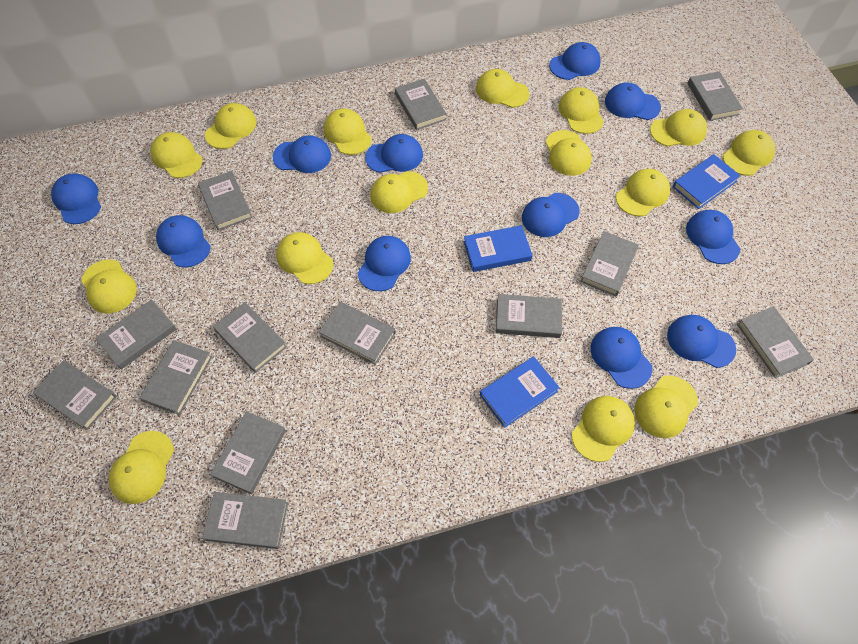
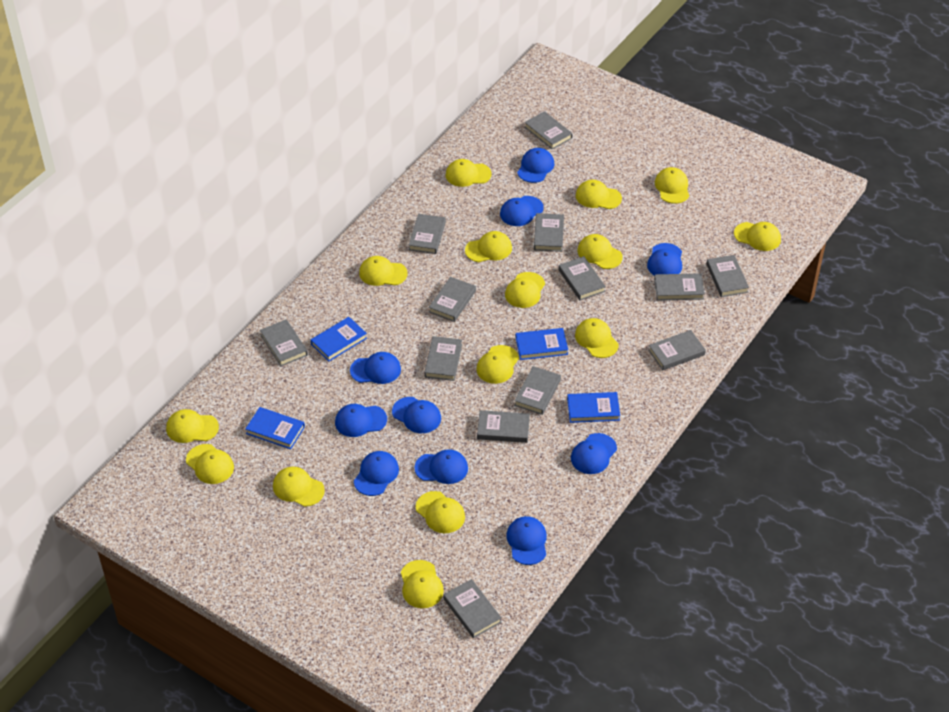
blue book: 3 -> 4
blue cap: 11 -> 10

